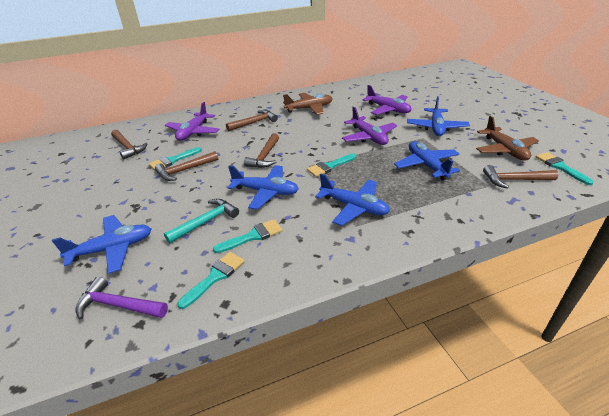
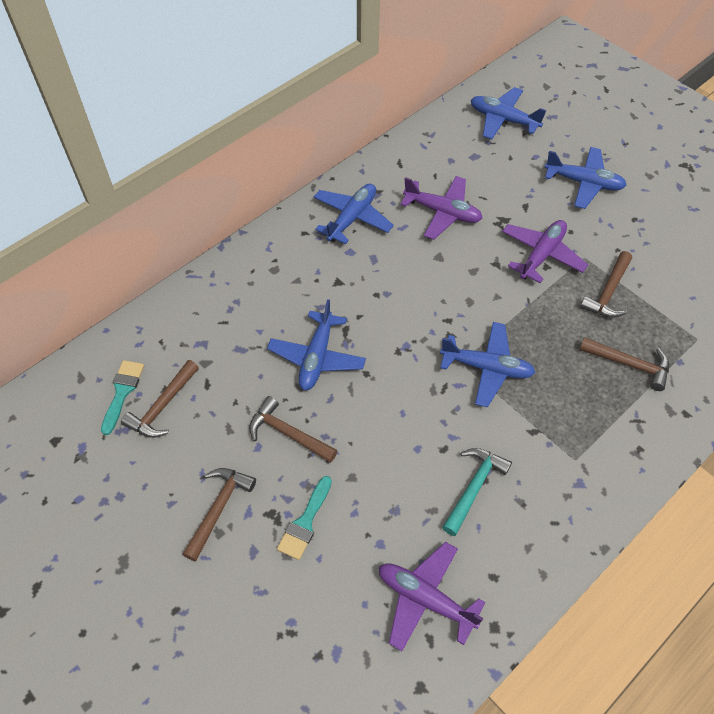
brown plane: 2 -> 0
purple hammer: 1 -> 0
turquoise brush: 5 -> 2

